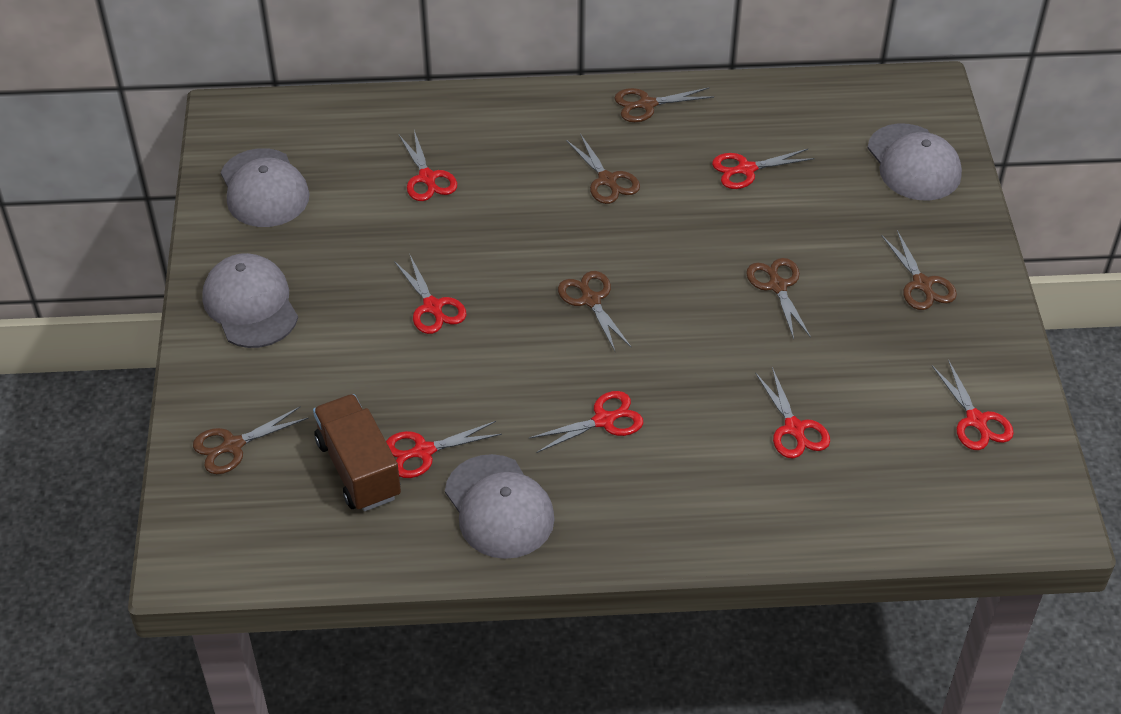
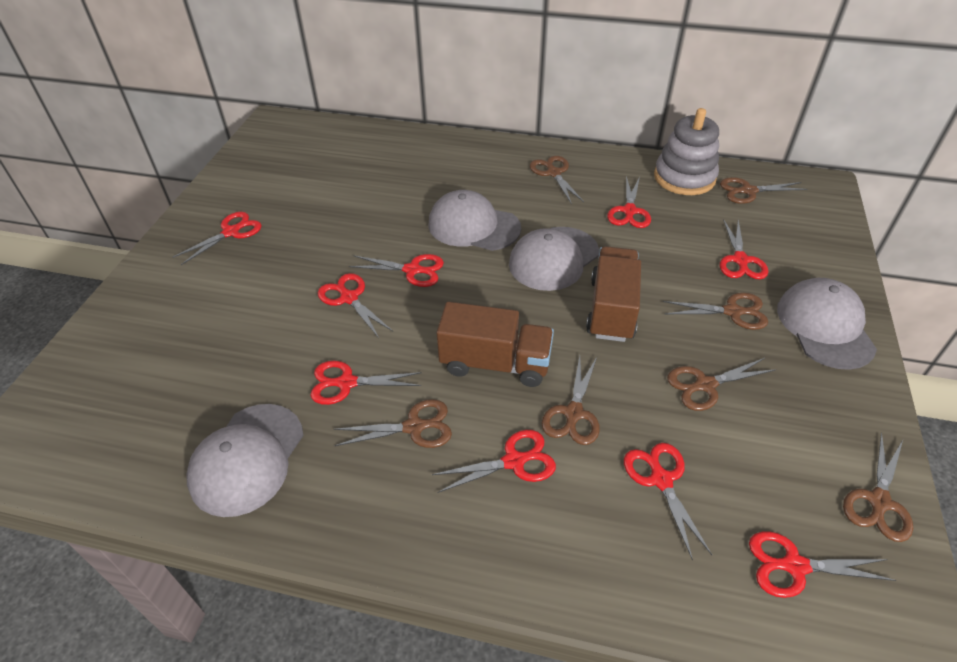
brown scissors: 6 -> 7
brown truck: 1 -> 2
grey stacking toy: 0 -> 1
red scissors: 7 -> 9

